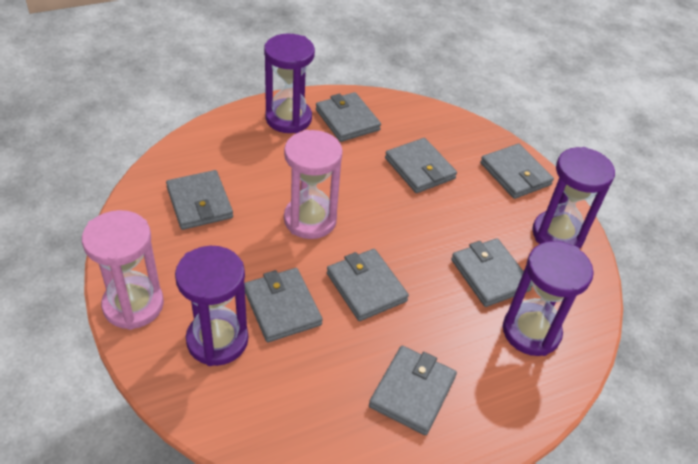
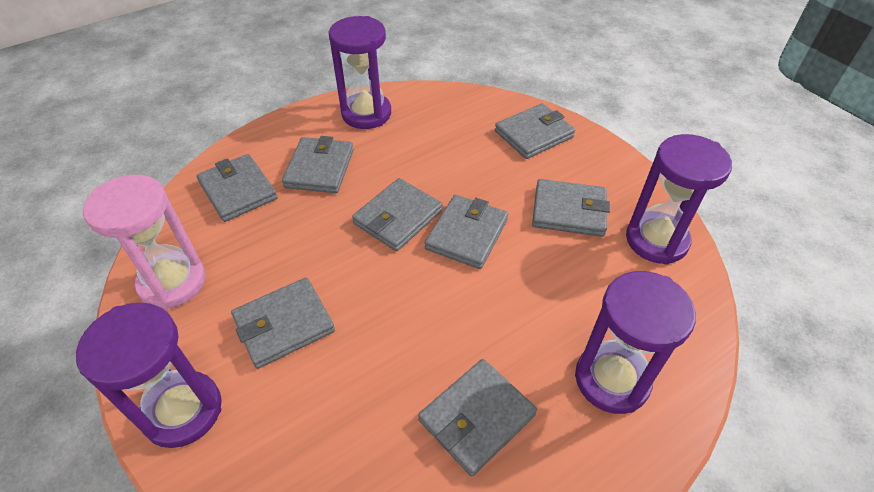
pink hourglass: 2 -> 1

